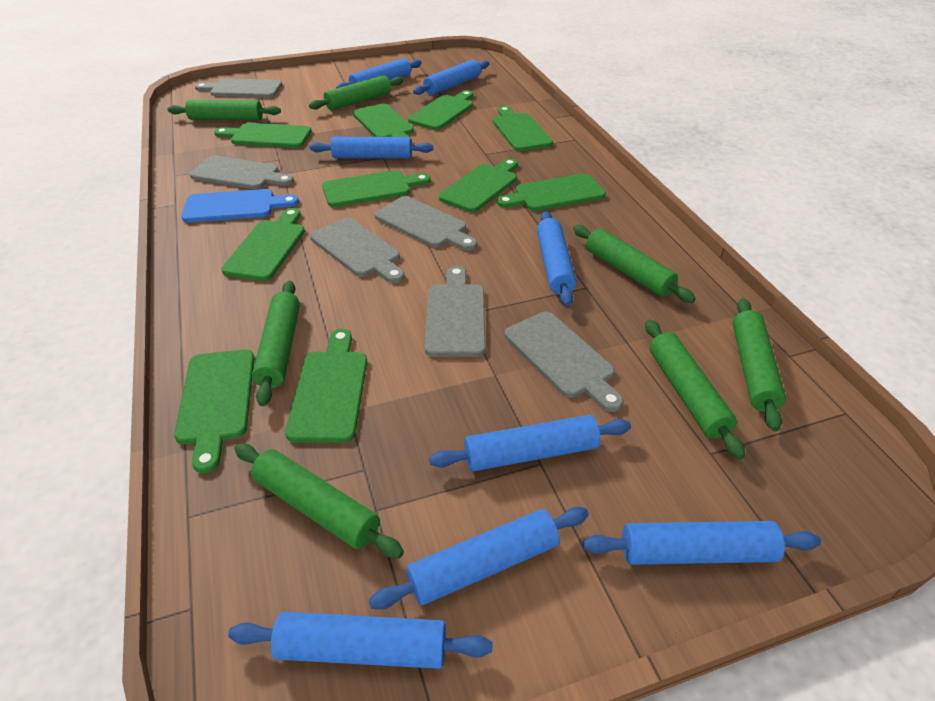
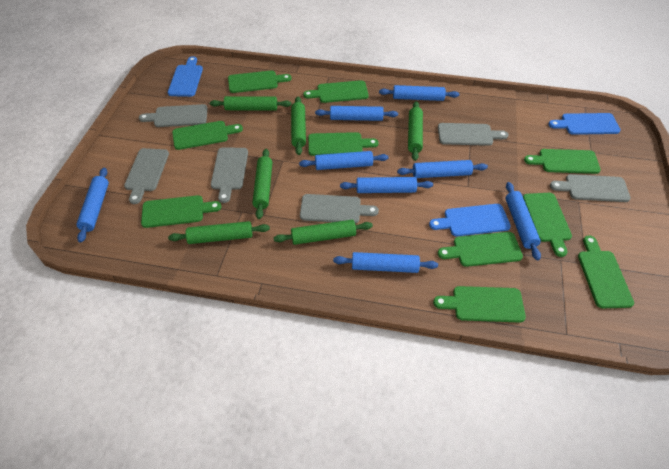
blue cutting board: 1 -> 3
green rolling pin: 7 -> 6

